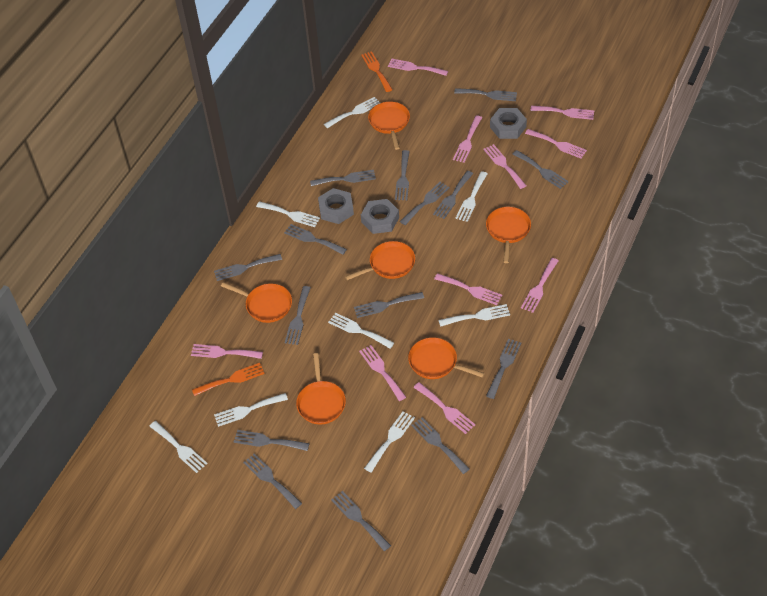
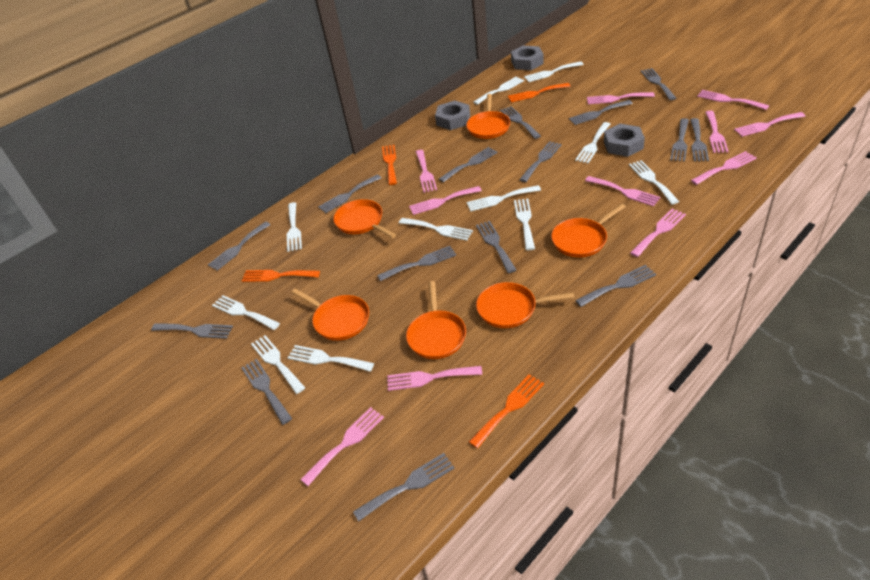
orange fork: 2 -> 4
pink fork: 10 -> 11
white fork: 8 -> 11

